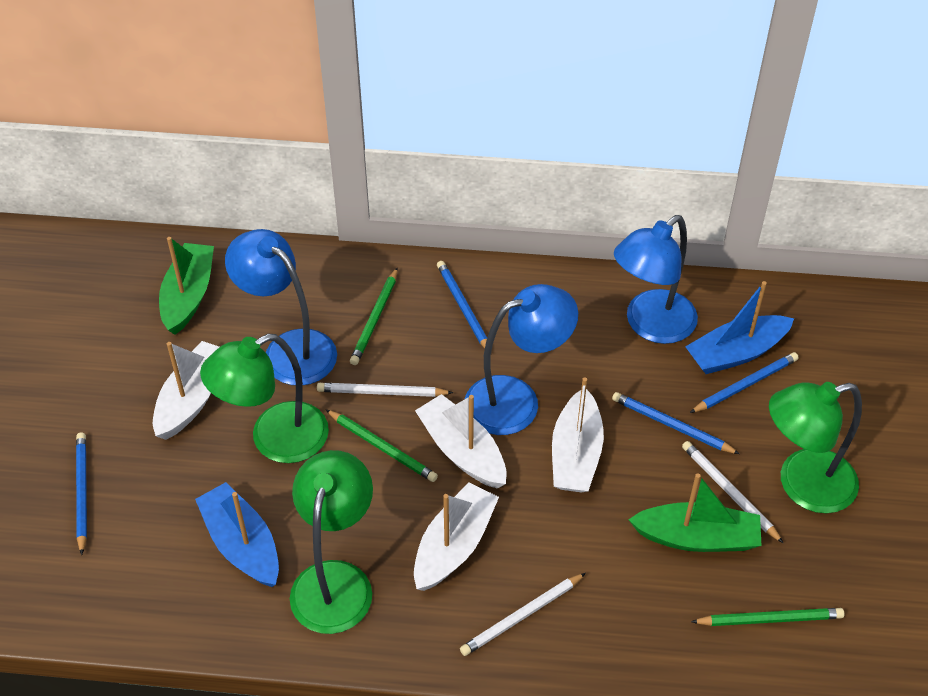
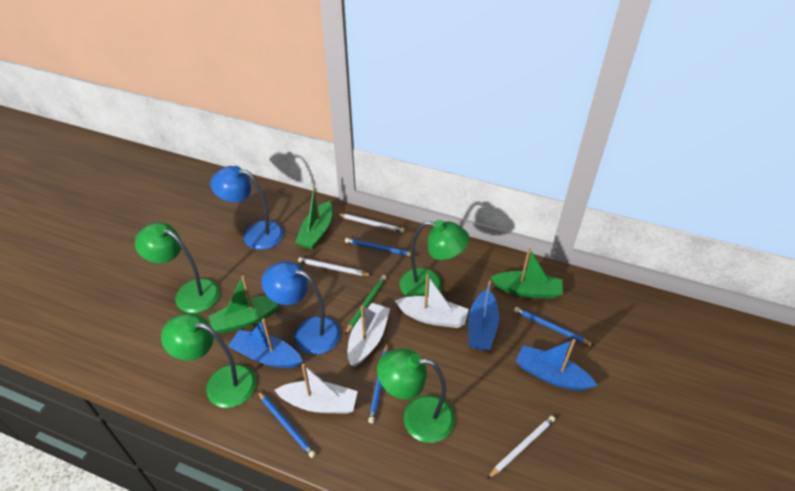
blue boat: 2 -> 3
blue lamp: 3 -> 2
green boat: 2 -> 3
green lamp: 3 -> 4
green pencil: 3 -> 1
white boat: 4 -> 3

